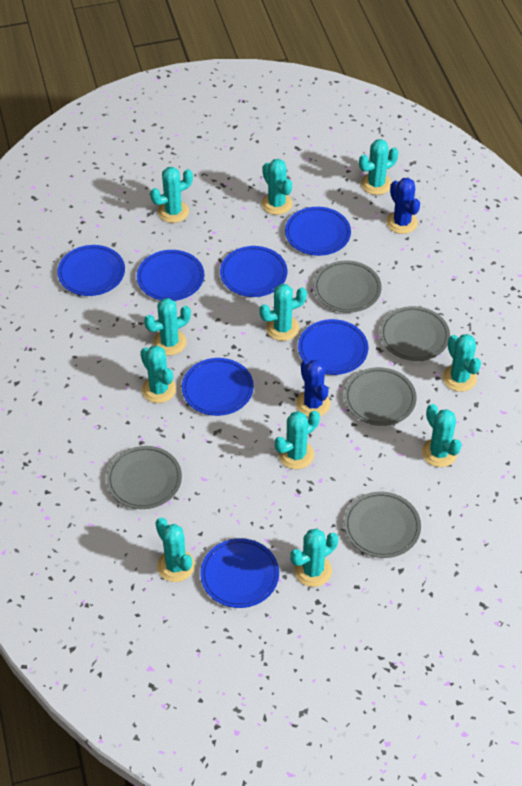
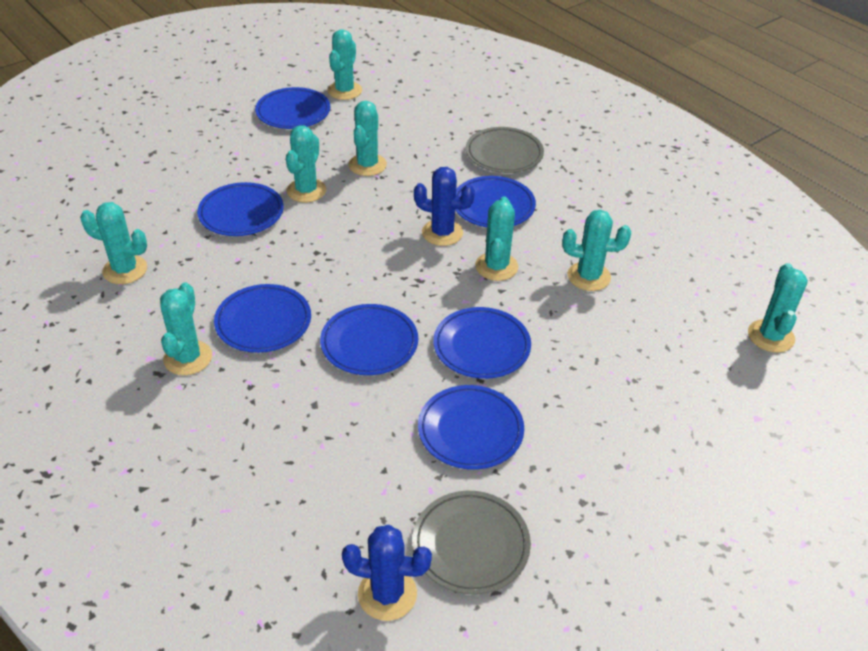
grey plate: 5 -> 2
turquoise cactus: 11 -> 8

